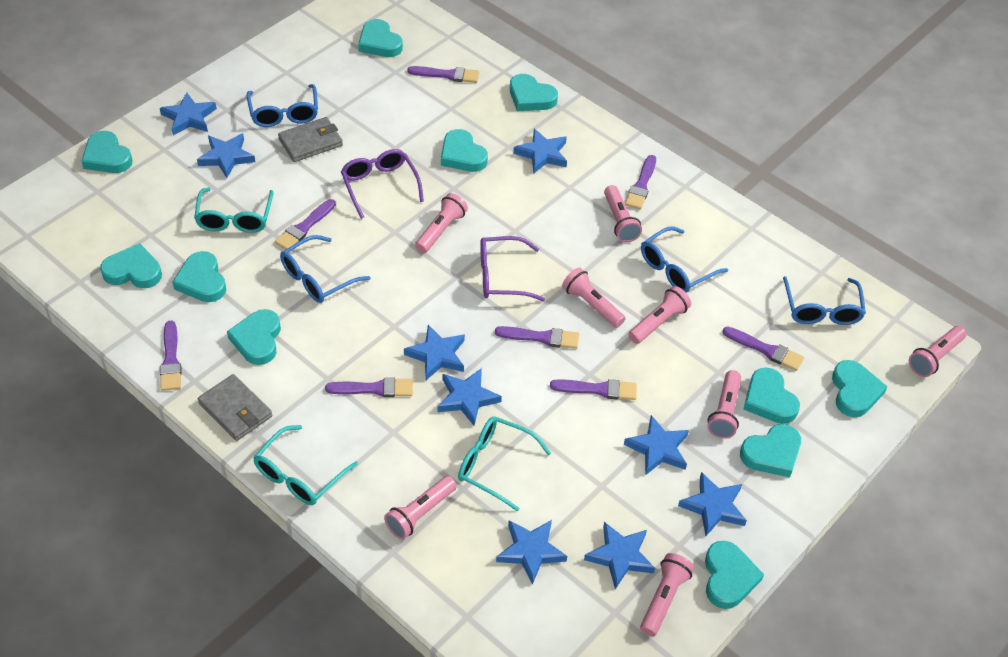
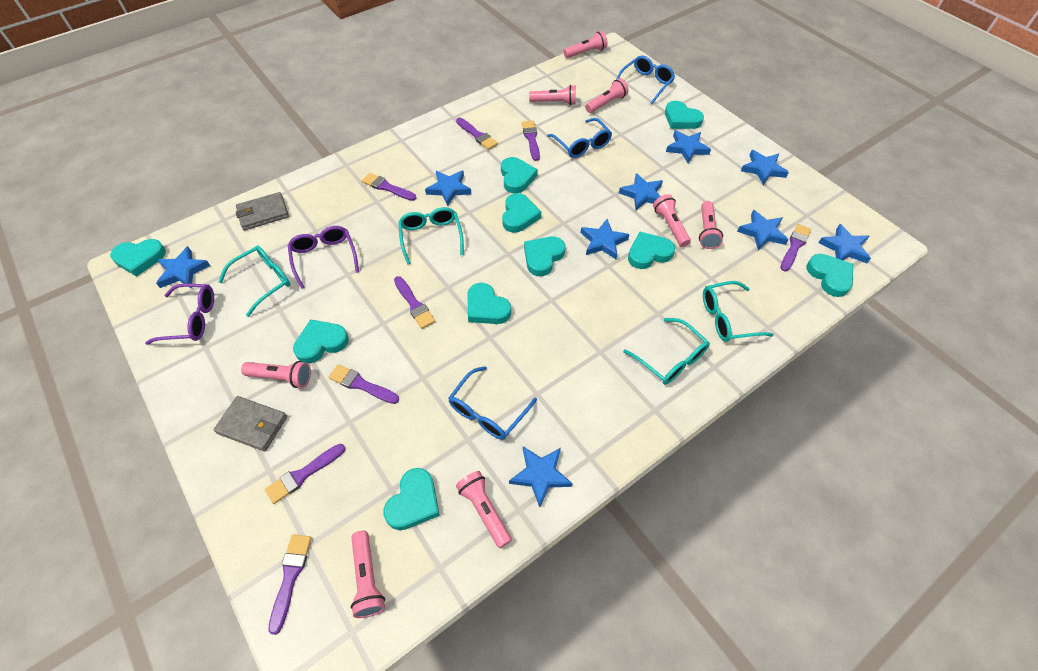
blue glasses: 4 -> 3
turquoise glasses: 3 -> 4
turquoise heart: 11 -> 10

